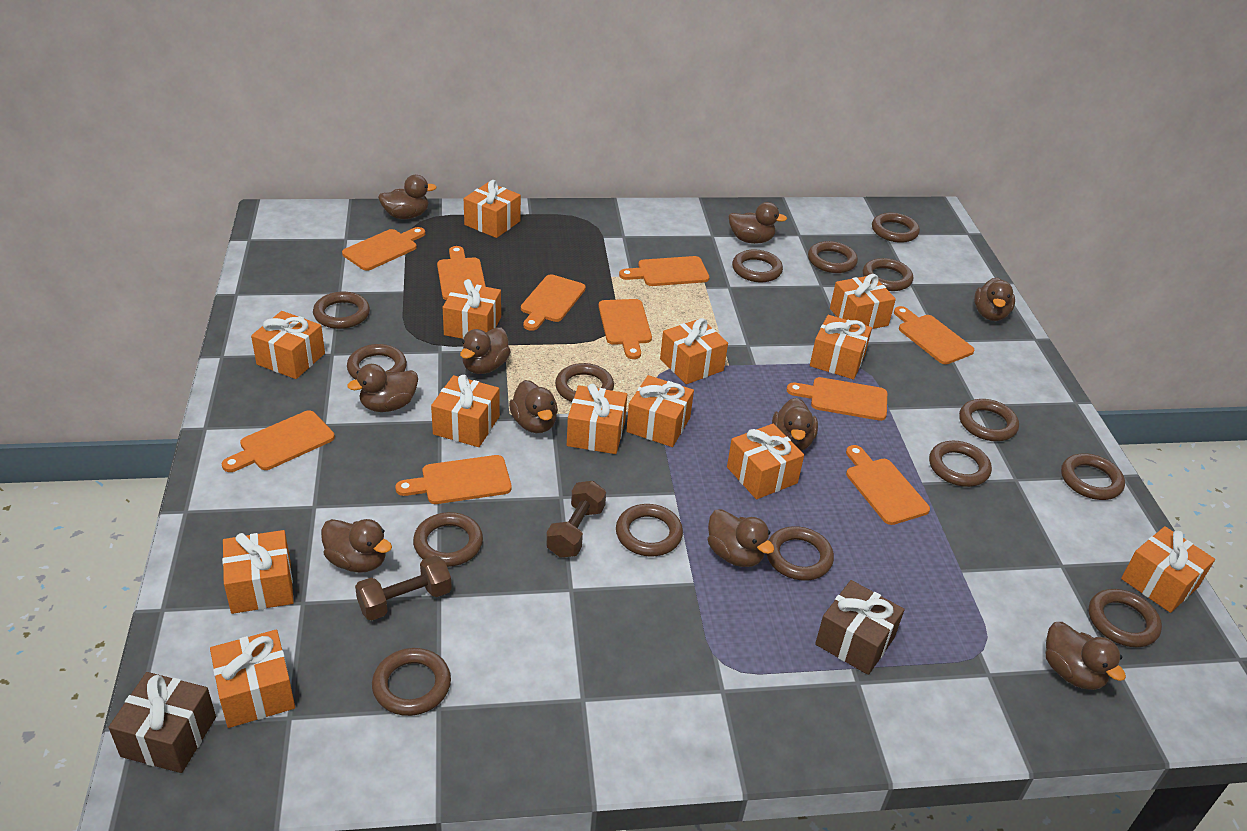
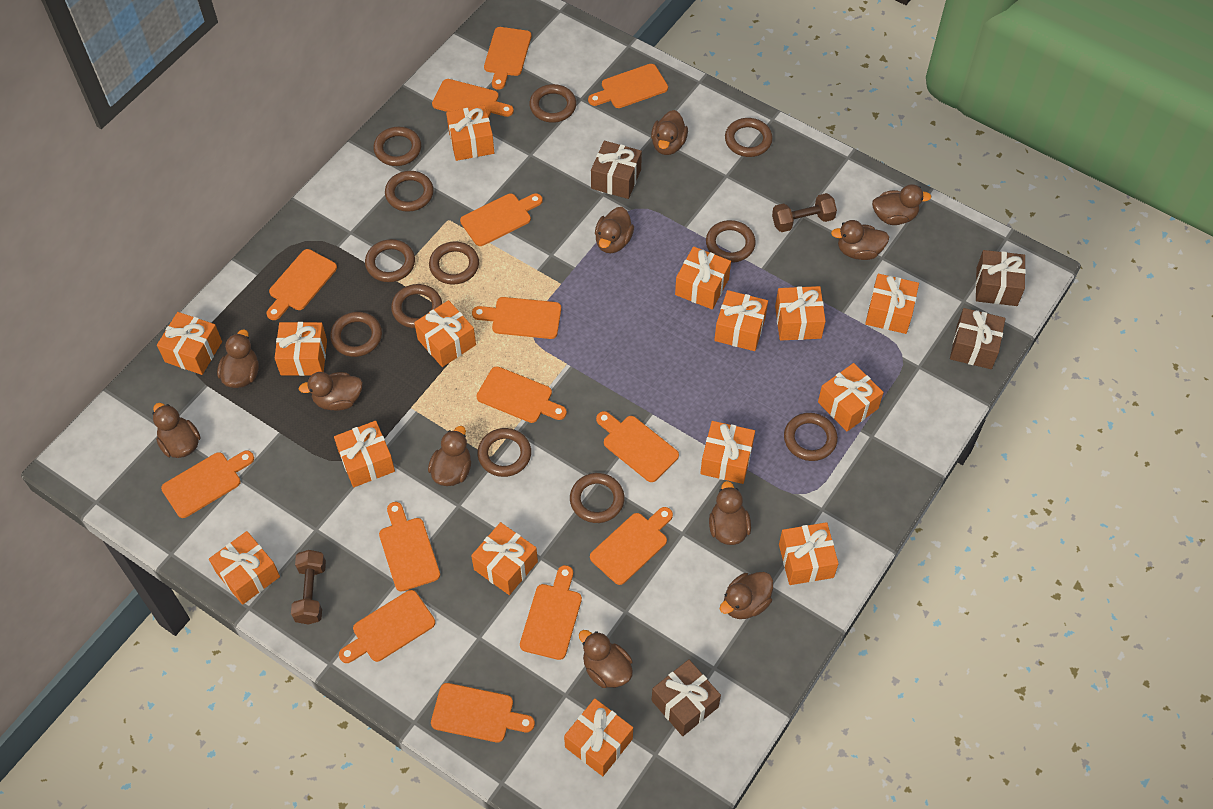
brown duck: 10 -> 11
brown gift: 2 -> 4
brown ring: 15 -> 12
orange cutting board: 10 -> 14
orange gift: 13 -> 15

